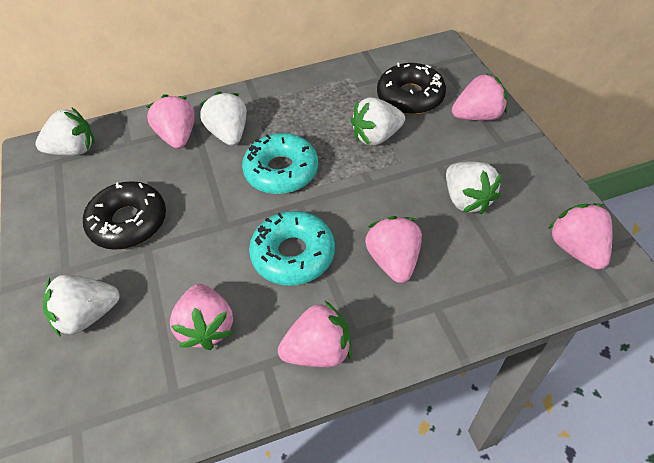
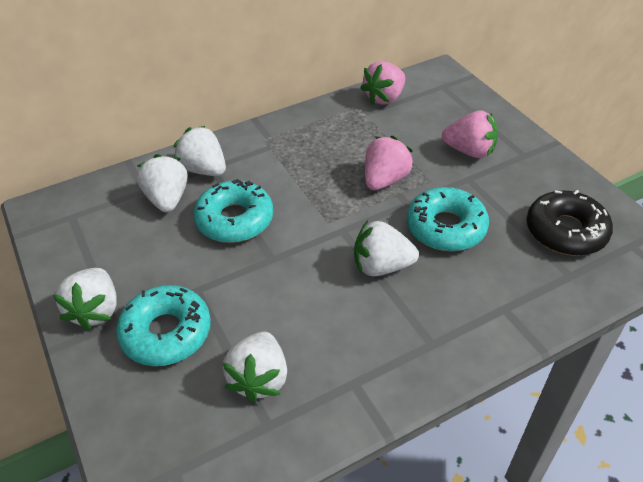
black donut: 2 -> 1
pink strawberry: 6 -> 3
turquoise donut: 2 -> 3

